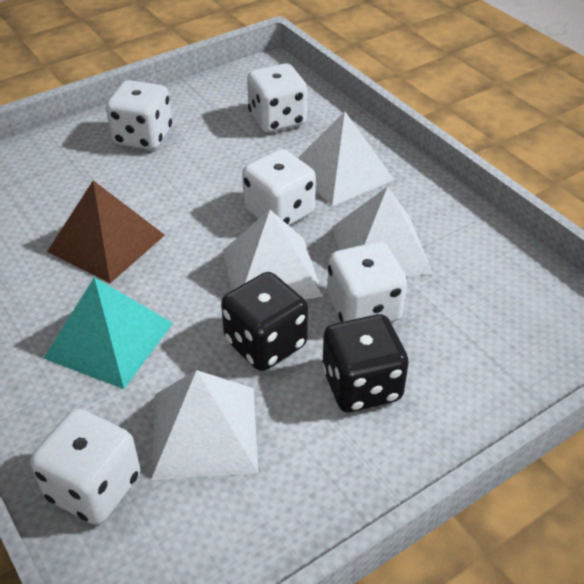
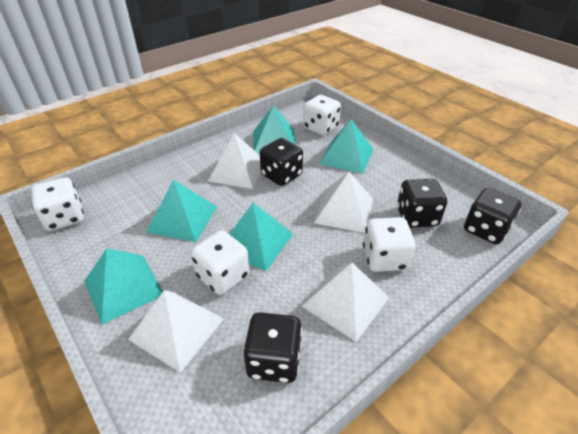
black dice: 2 -> 4
brown pyramid: 1 -> 0
turquoise pyramid: 1 -> 5
white dice: 5 -> 4

